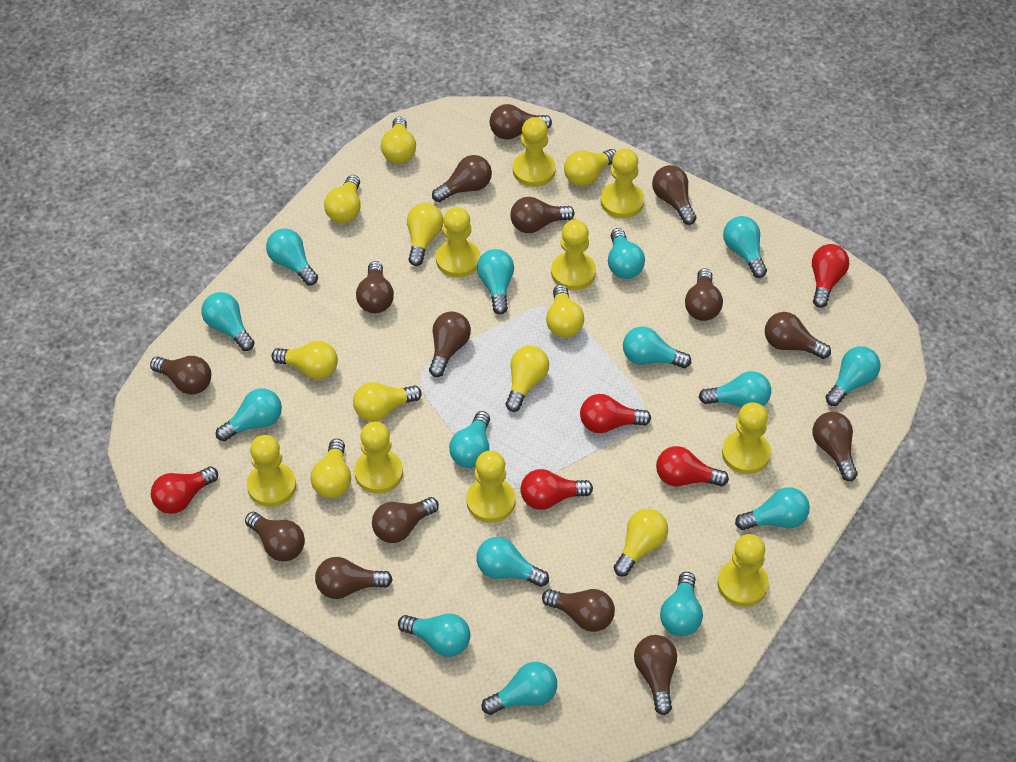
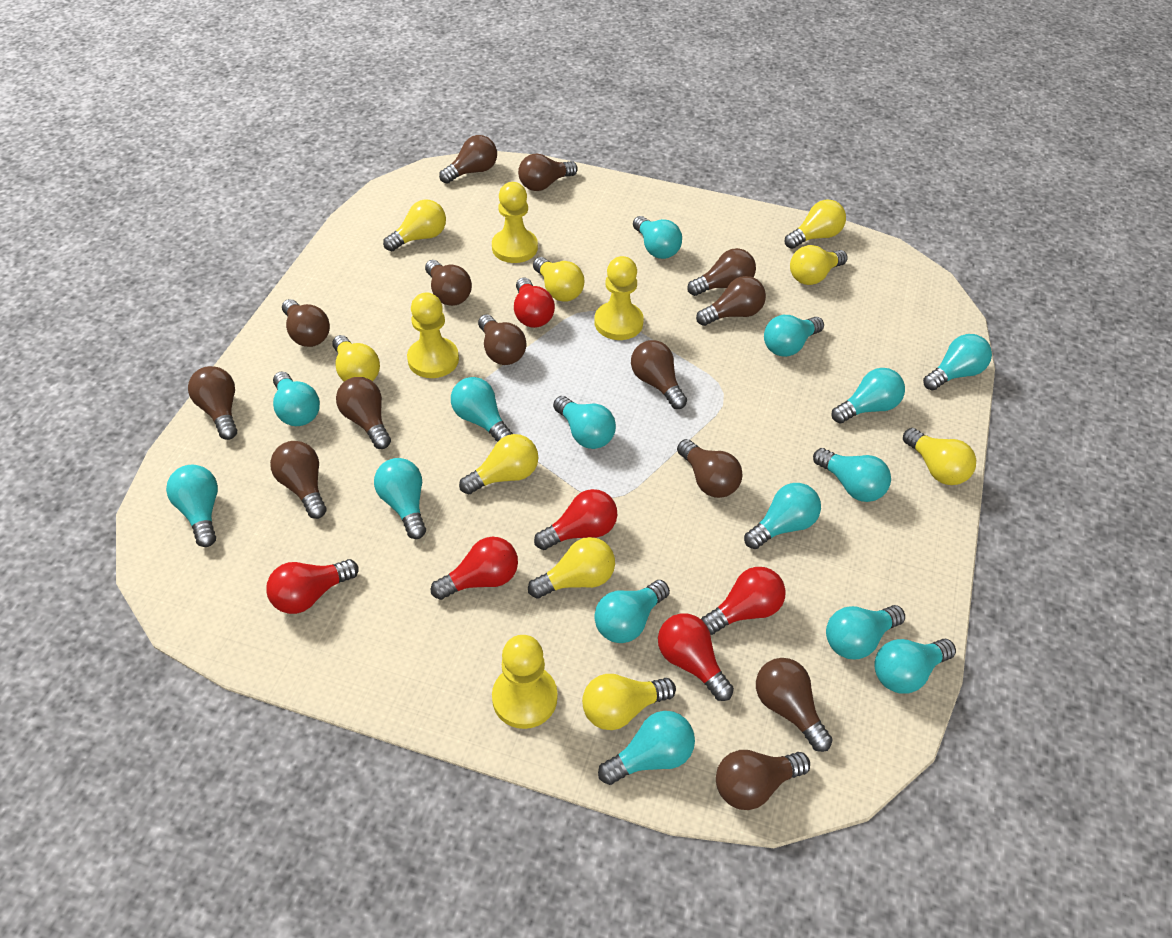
brown light bulb: 15 -> 14
red light bulb: 5 -> 6
yellow light bulb: 10 -> 9
yellow pawn: 9 -> 4

